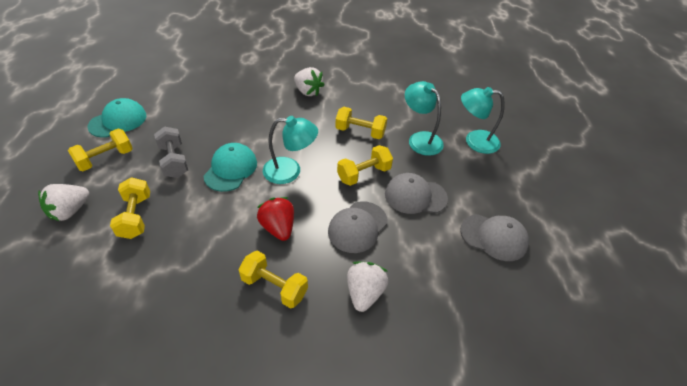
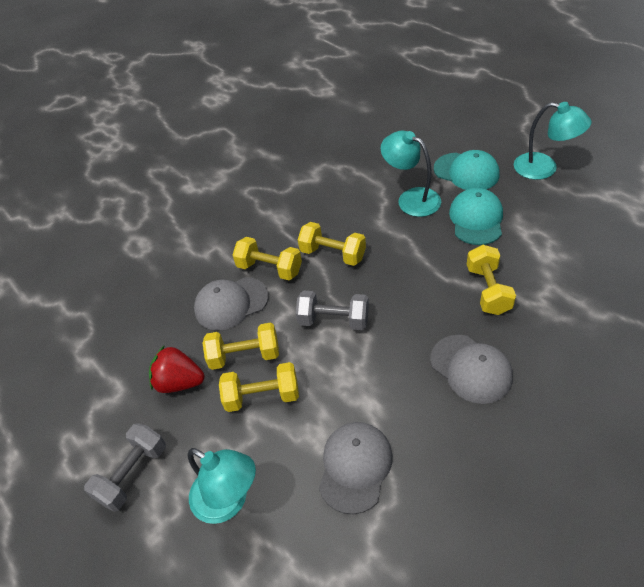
grey dumbbell: 1 -> 2
white strawberry: 3 -> 0

